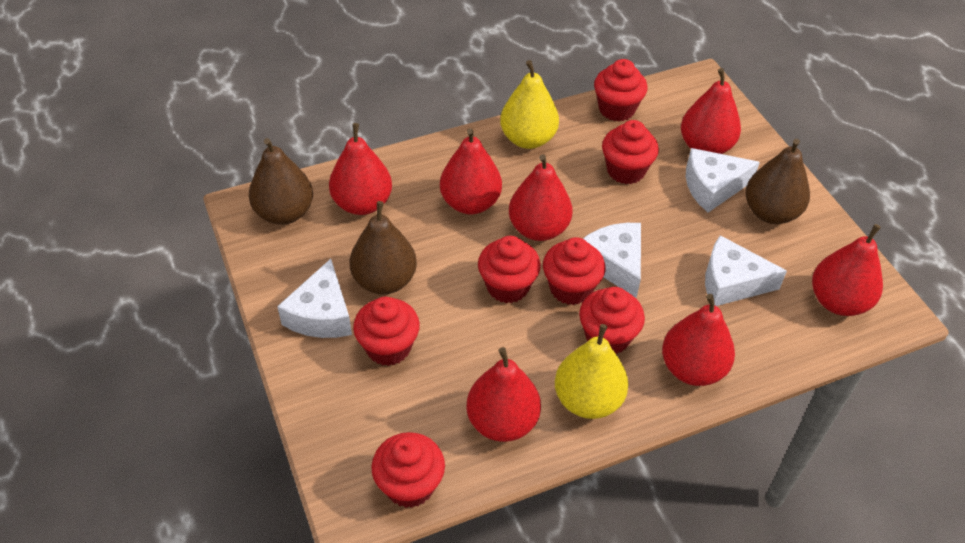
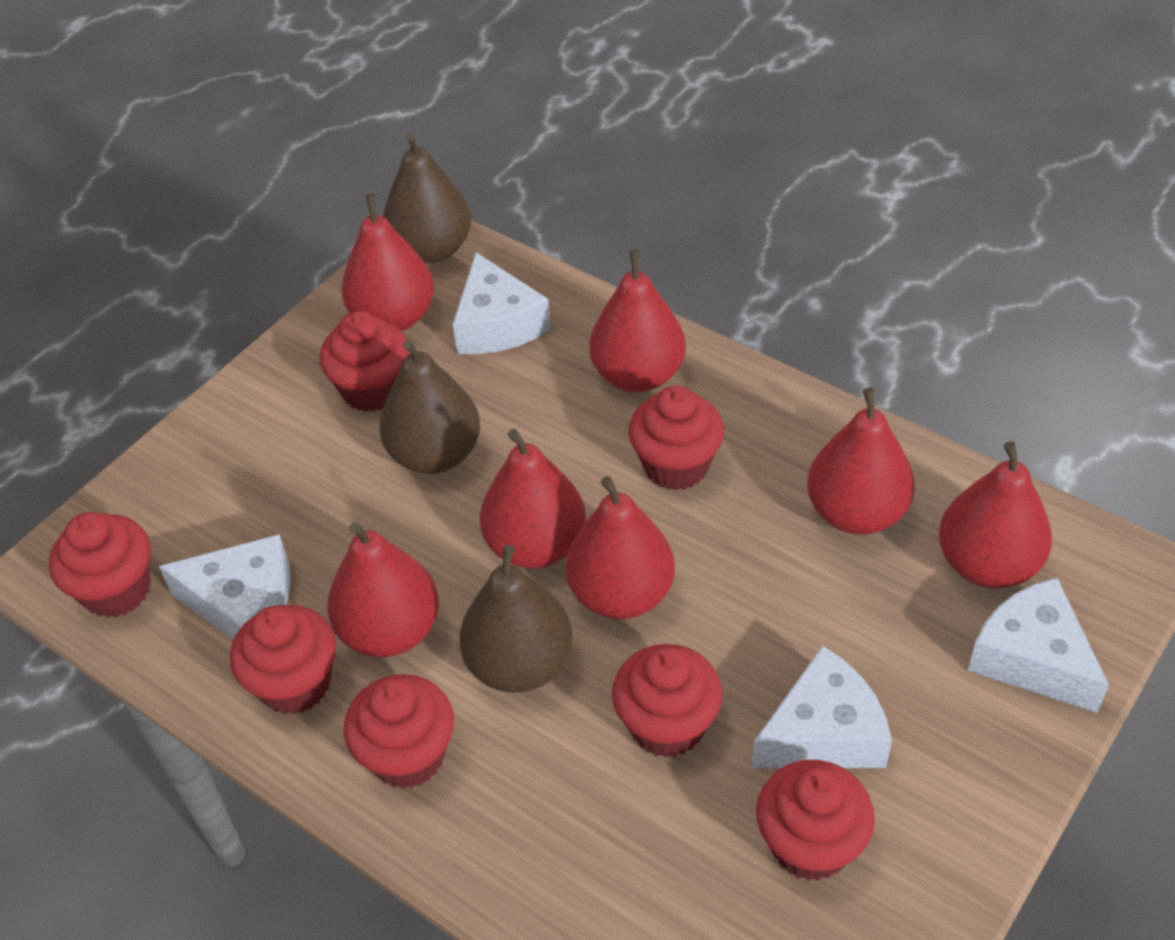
yellow pear: 2 -> 0

